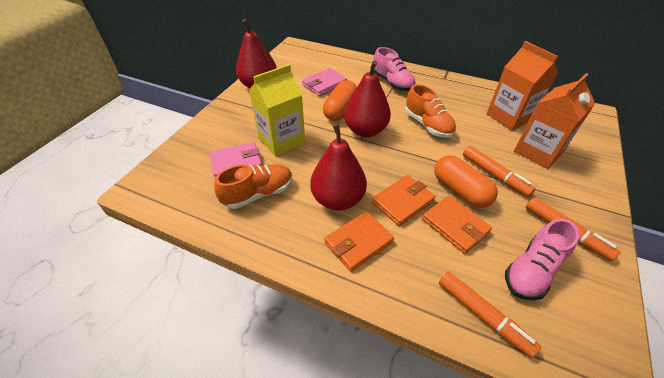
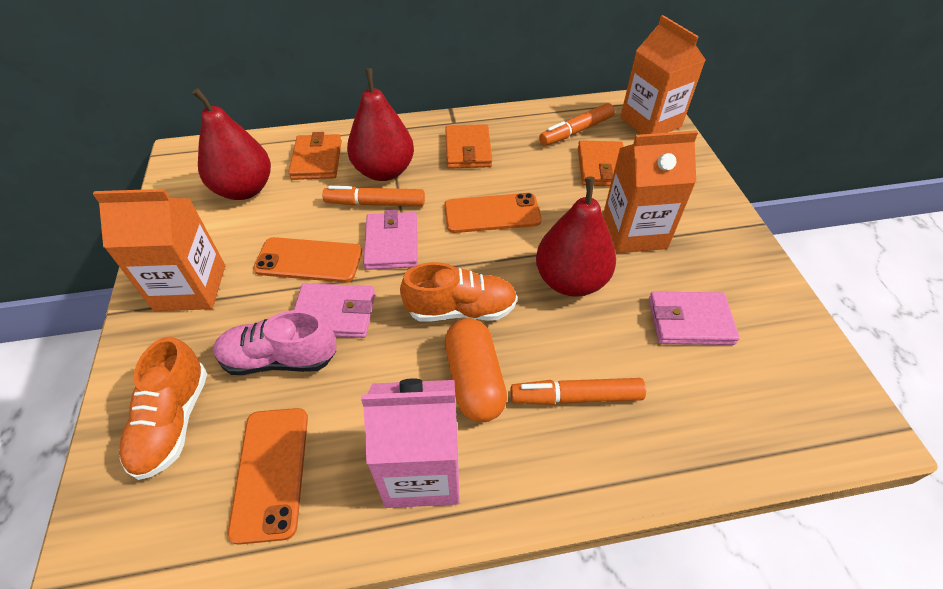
orange capsule: 2 -> 1
orange carton: 2 -> 3
orange phone: 0 -> 3
pink carton: 0 -> 1
pink shoe: 2 -> 1
pink wallet: 2 -> 3
yellow carton: 1 -> 0

